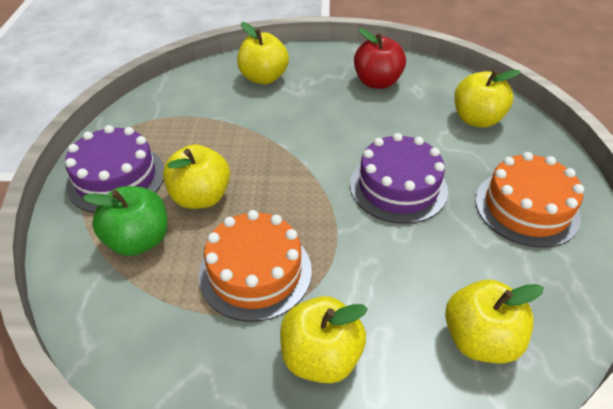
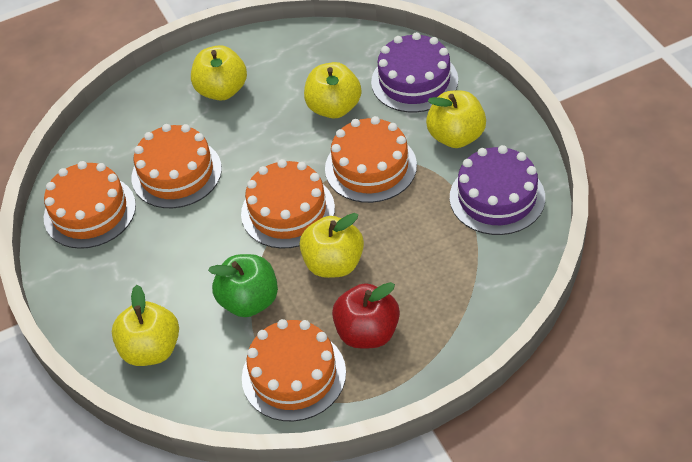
orange cake: 2 -> 5

